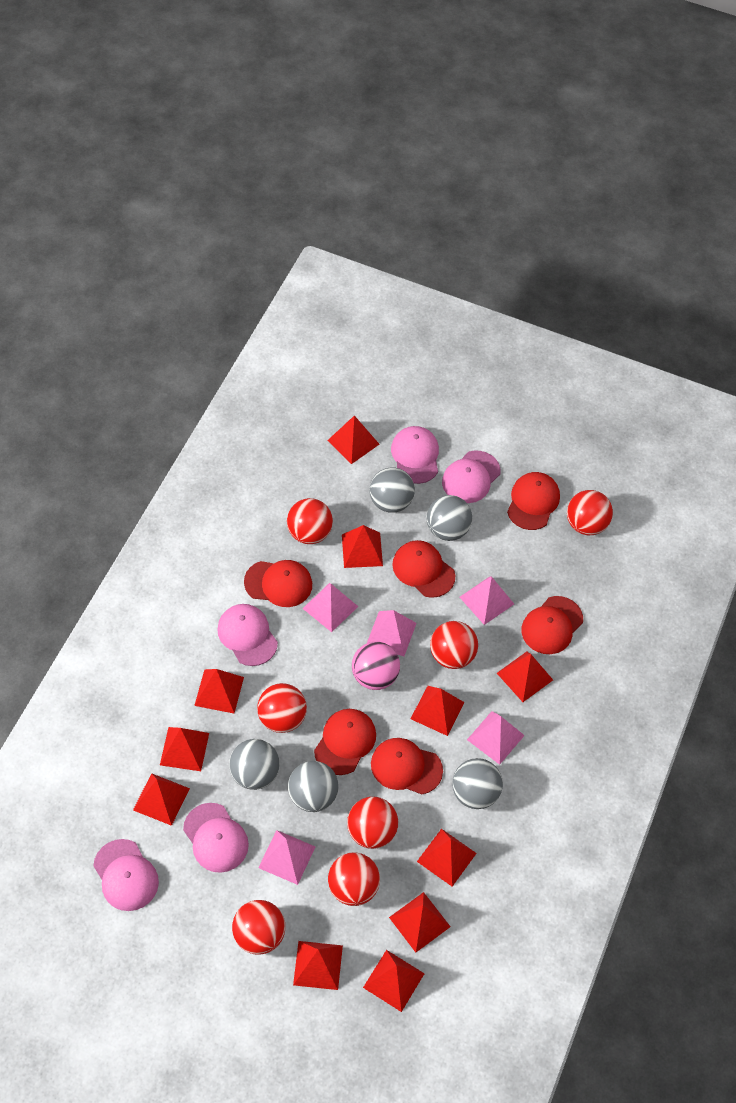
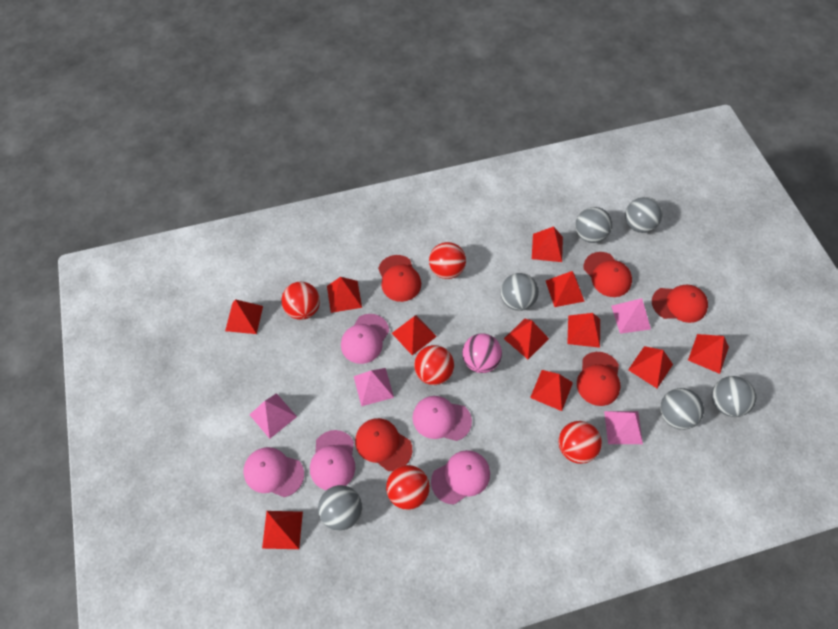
grey ball: 5 -> 6
pink pyramid: 5 -> 4
red ball: 7 -> 5
red cap: 6 -> 5

